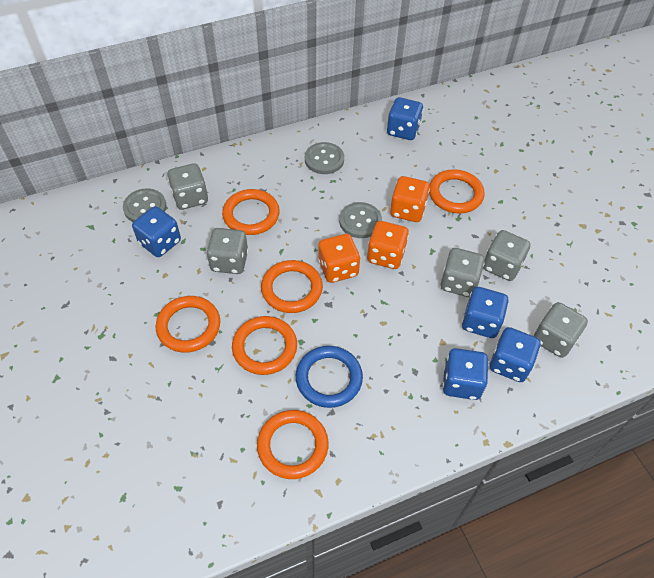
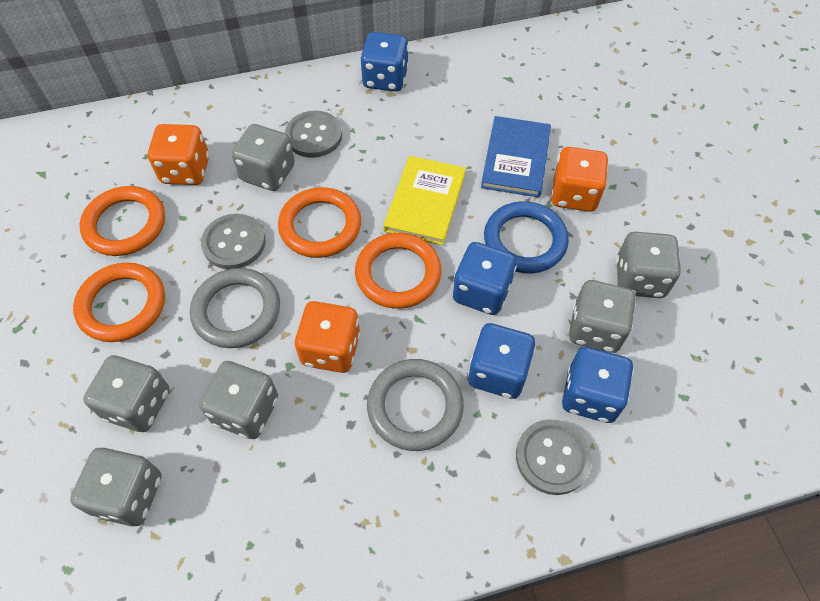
blue book: 0 -> 1
blue dice: 5 -> 4
grey dice: 5 -> 6
grey ring: 0 -> 2
orange ring: 6 -> 4
yellow book: 0 -> 1

